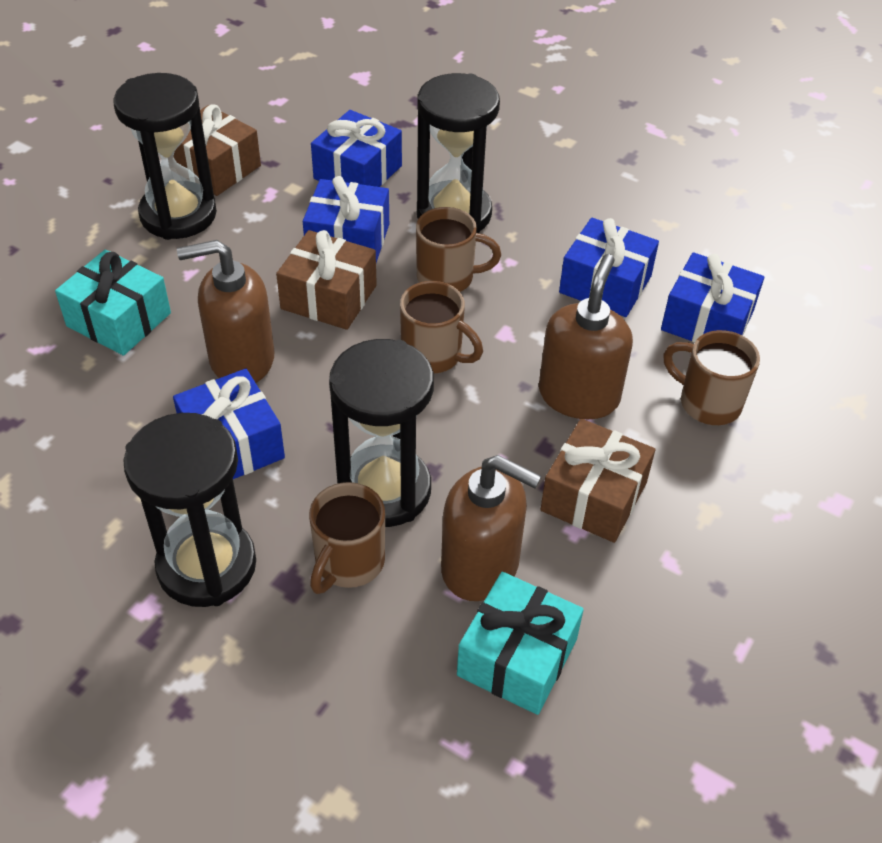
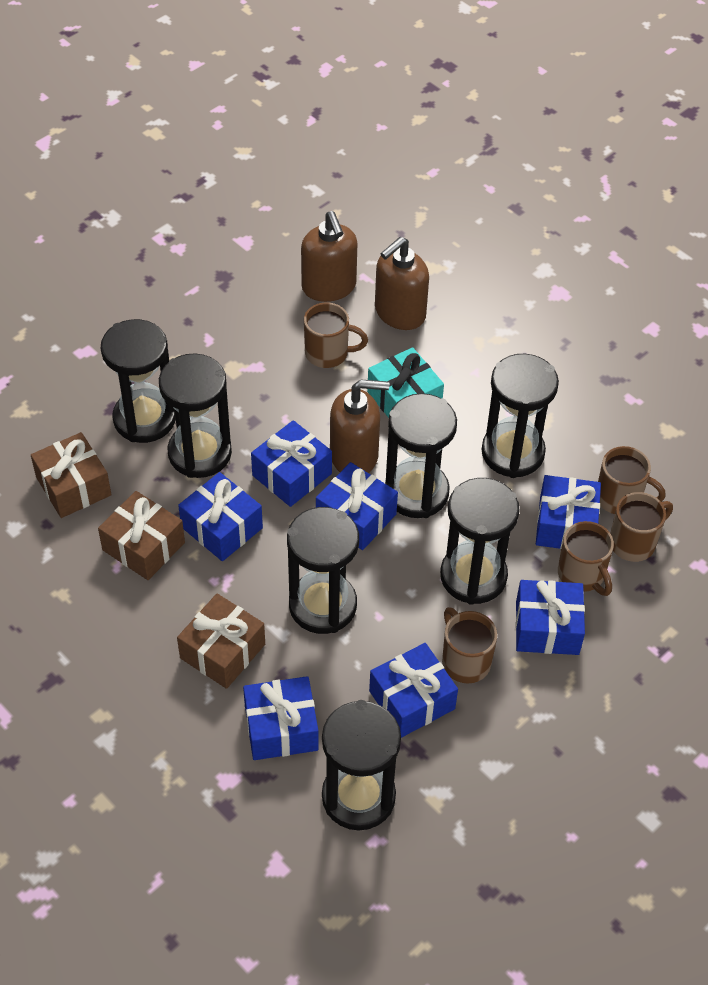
black hourglass: 4 -> 7
blue gift: 5 -> 7
brown mug: 4 -> 5
turquoise gift: 2 -> 1

